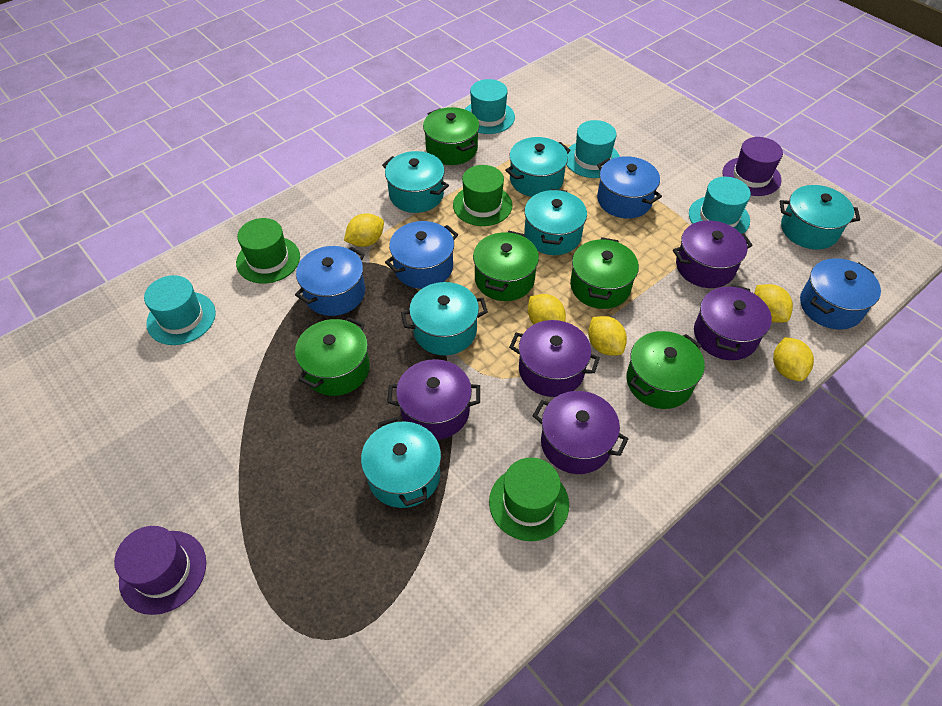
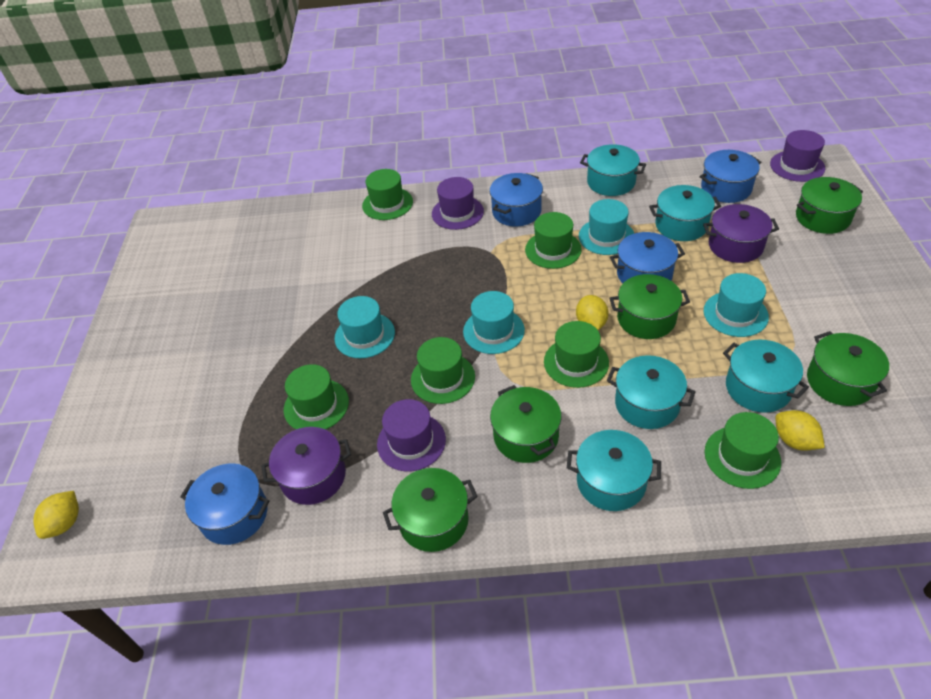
green hat: 3 -> 6
purple hat: 2 -> 3
purple pot: 5 -> 2
turquoise pot: 6 -> 5
yellow lemon: 5 -> 3

